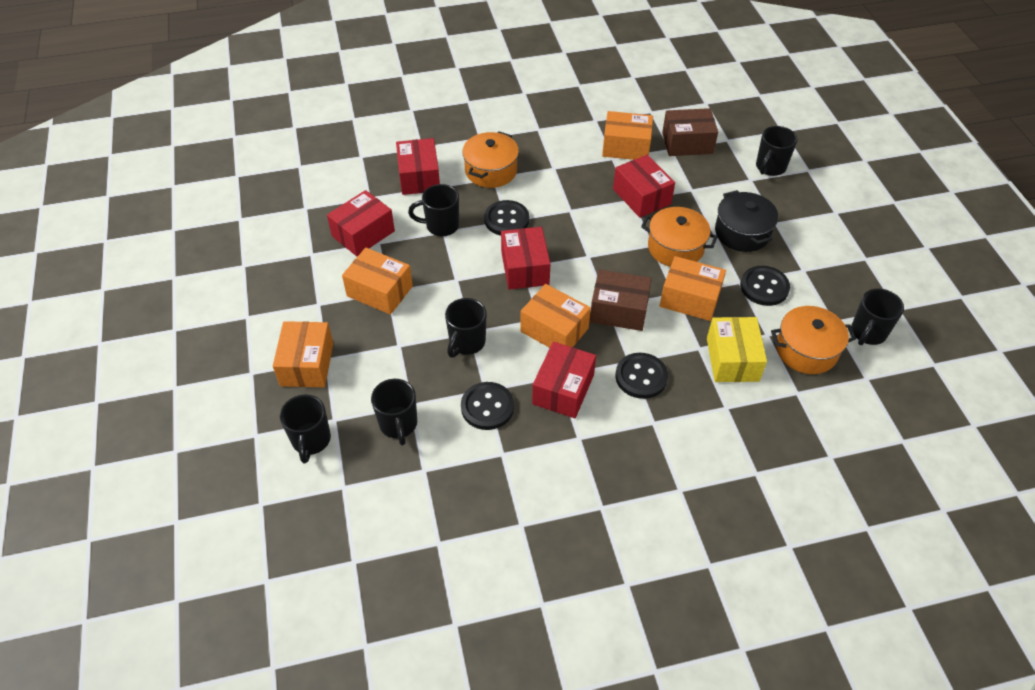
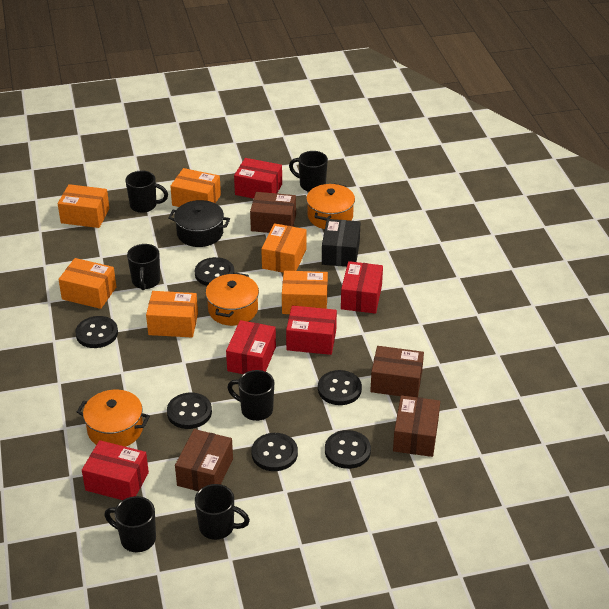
black box: 0 -> 1
black button: 4 -> 6
brown box: 2 -> 4
orange box: 5 -> 6
yellow box: 1 -> 0

